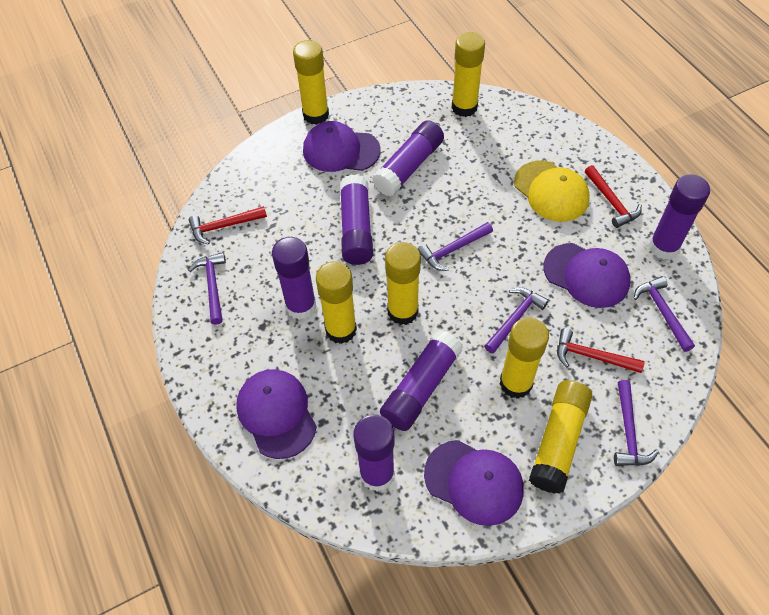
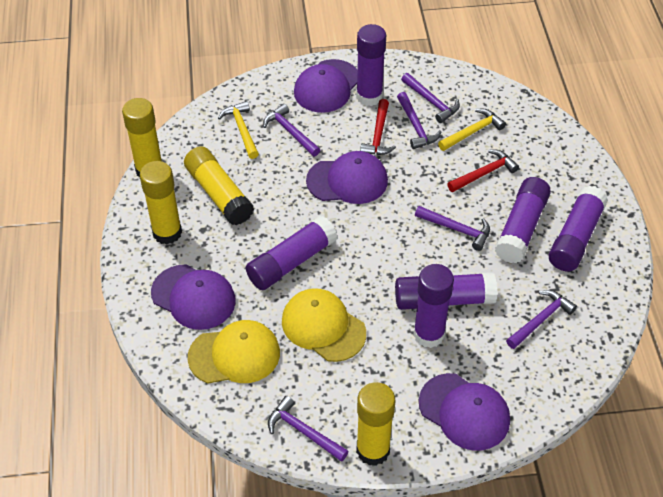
purple hammer: 5 -> 6
red hammer: 3 -> 2
yellow cap: 1 -> 2
yellow glue stick: 6 -> 4
yellow hammer: 0 -> 2

